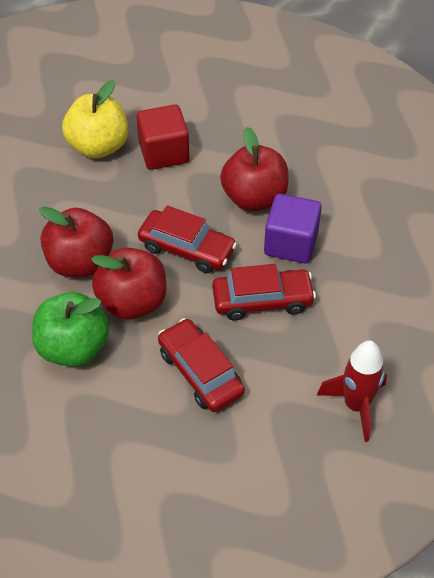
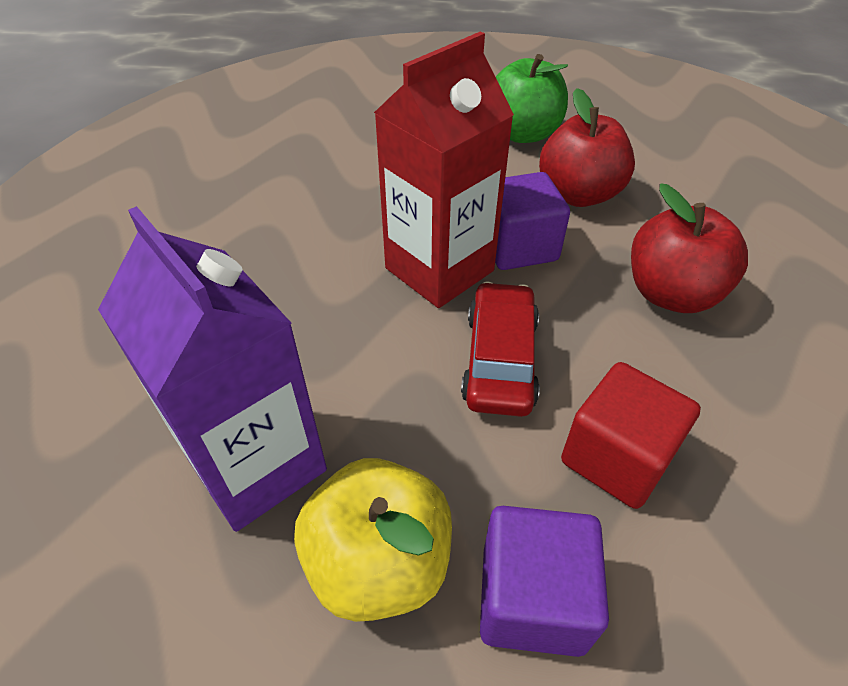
purple carton: 0 -> 1
purple cube: 1 -> 2
red apple: 3 -> 2
red car: 3 -> 1
red carton: 0 -> 1
red rocket: 1 -> 0

